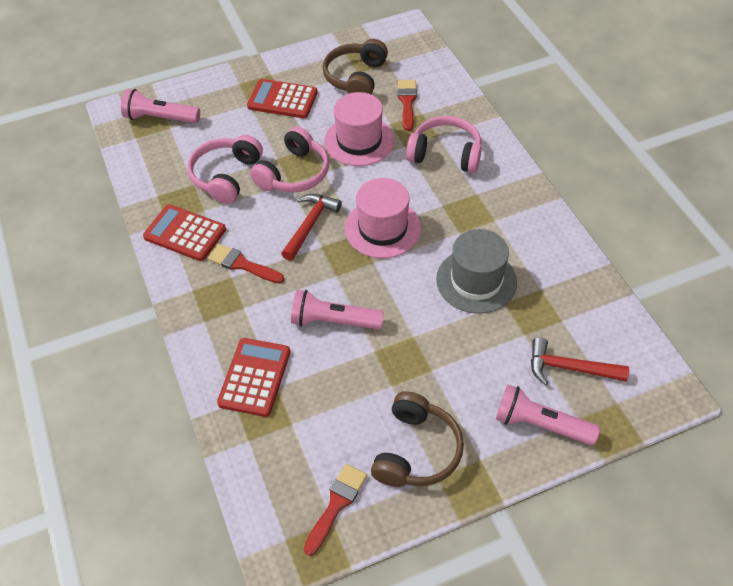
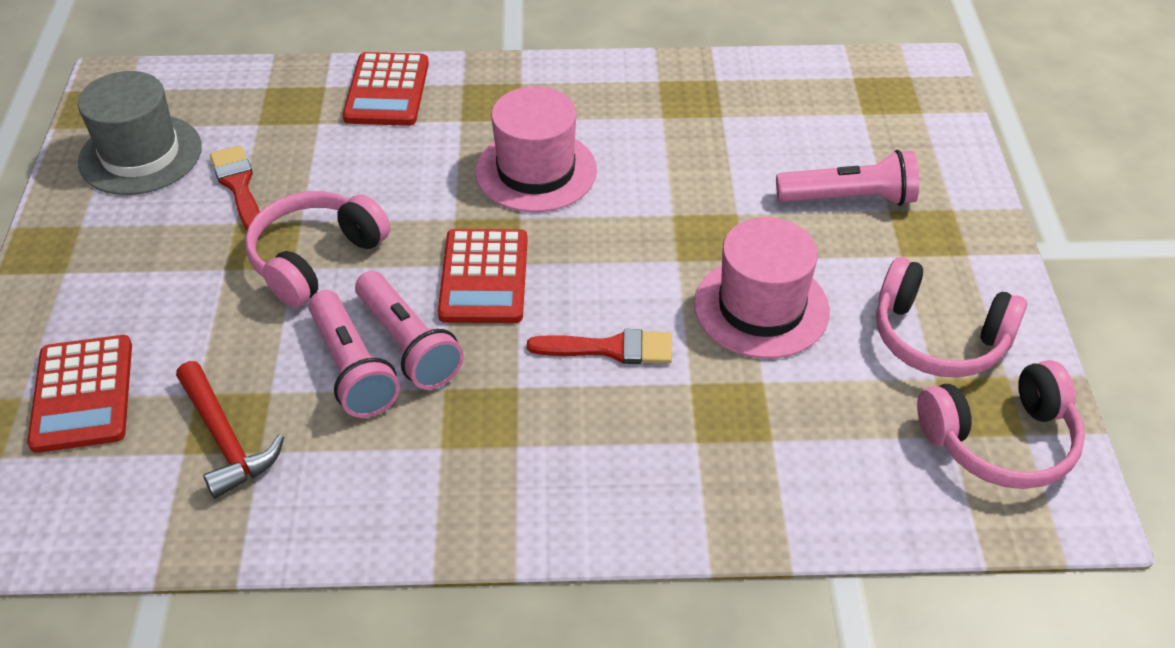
brown headphones: 2 -> 0
red brush: 3 -> 2
red hammer: 2 -> 1

